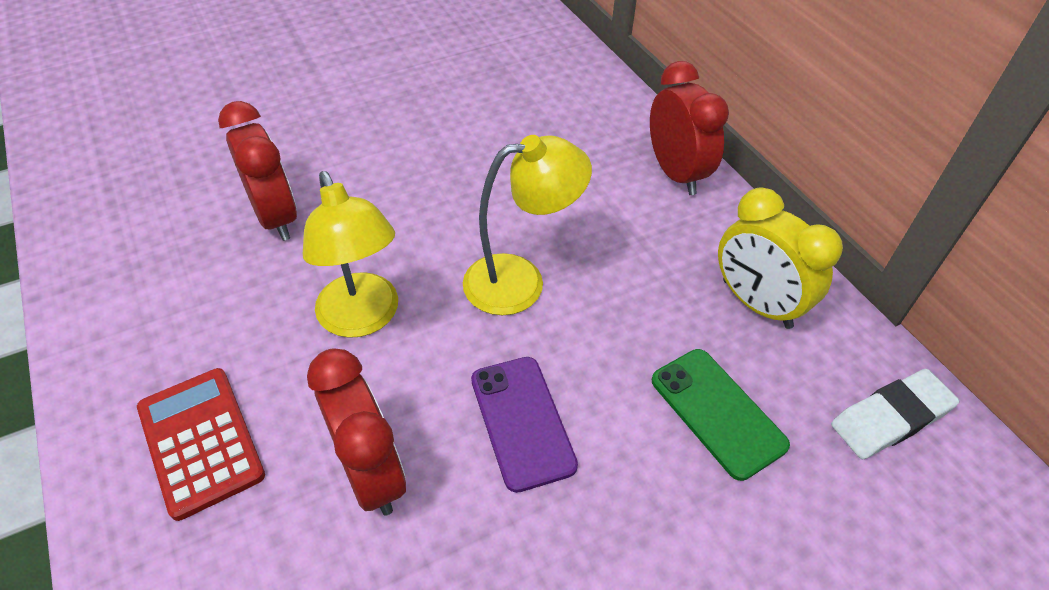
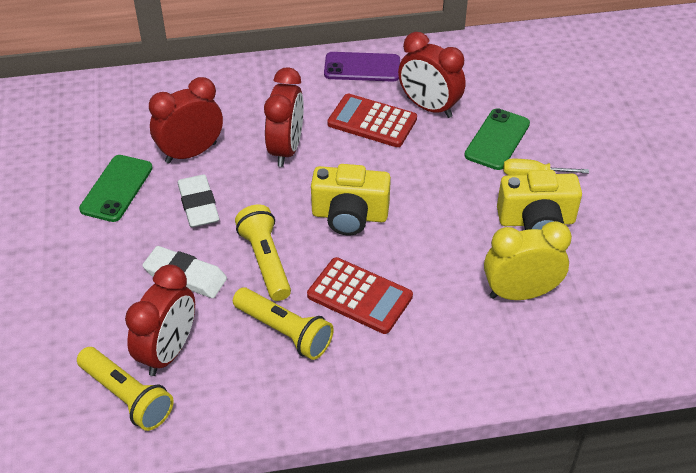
green phone: 1 -> 2
red calculator: 1 -> 2
red clock: 3 -> 4
white eraser: 1 -> 2
yellow camera: 0 -> 2
yellow flashlight: 0 -> 3
yellow lamp: 2 -> 0
yellow screwdriver: 0 -> 1

